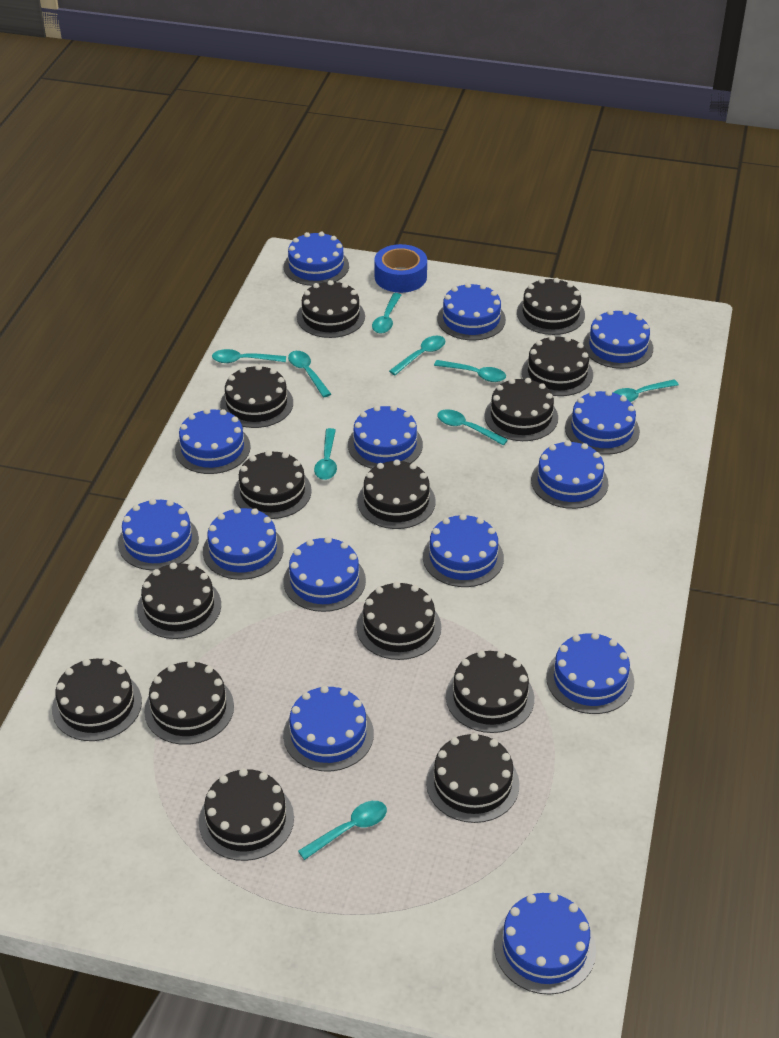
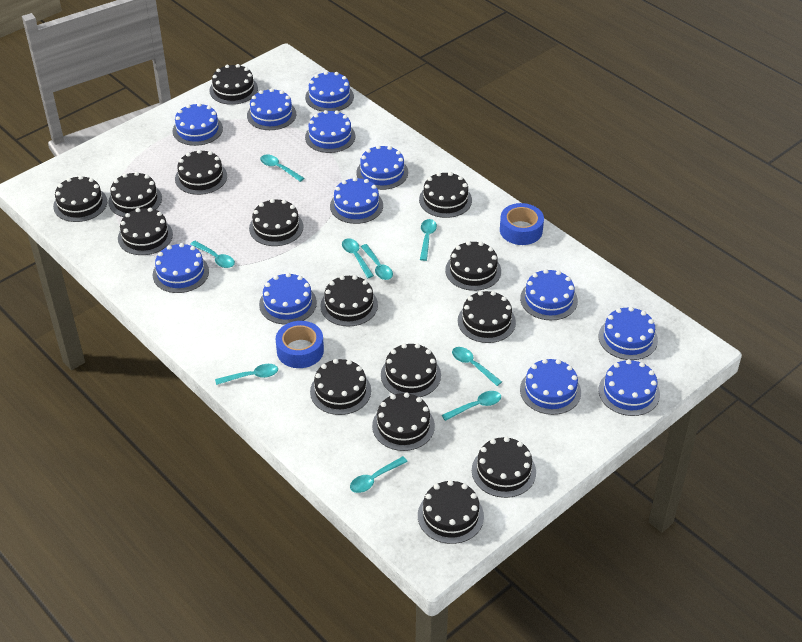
black cake: 14 -> 15
blue cake: 14 -> 12
blue tape: 1 -> 2

